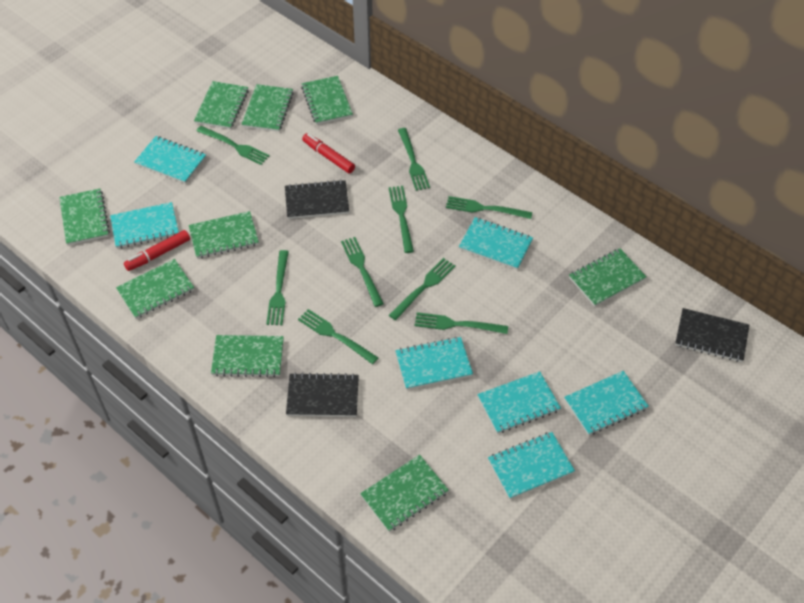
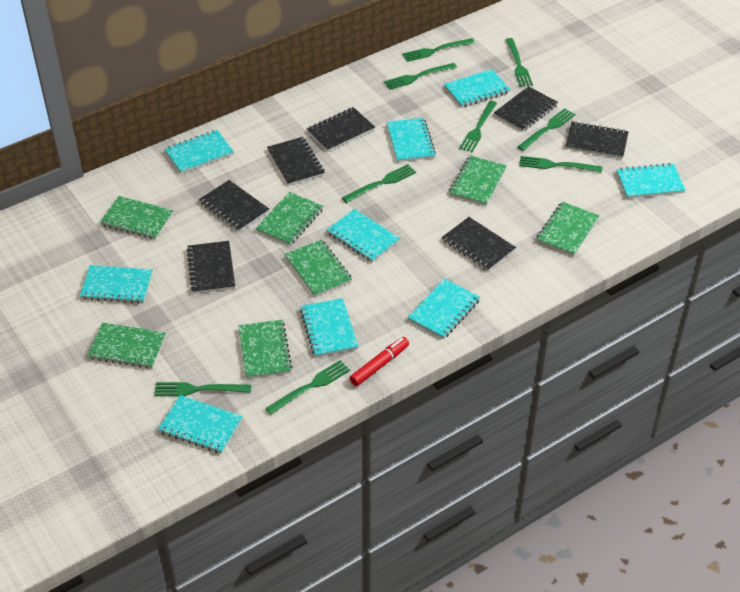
black notebook: 3 -> 7
green notebook: 9 -> 7
red marker: 2 -> 1
turquoise notebook: 7 -> 9

